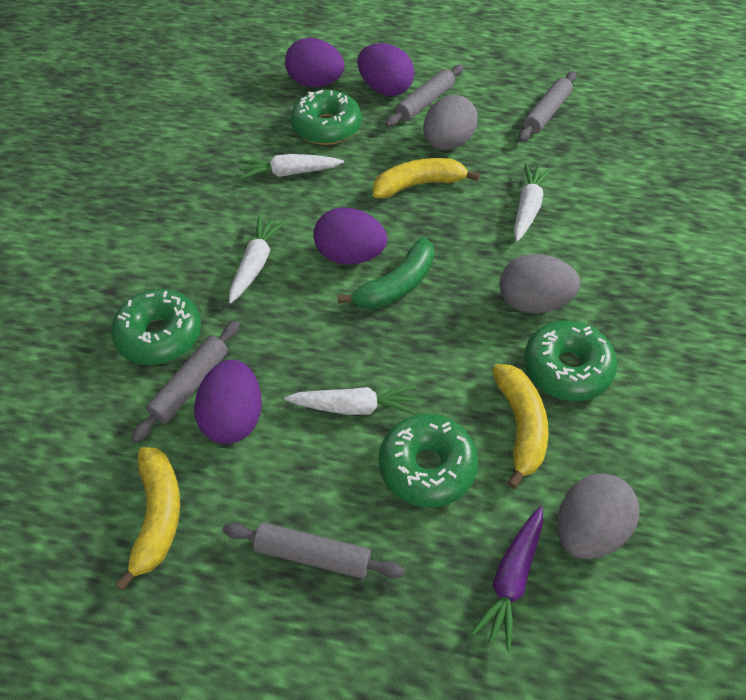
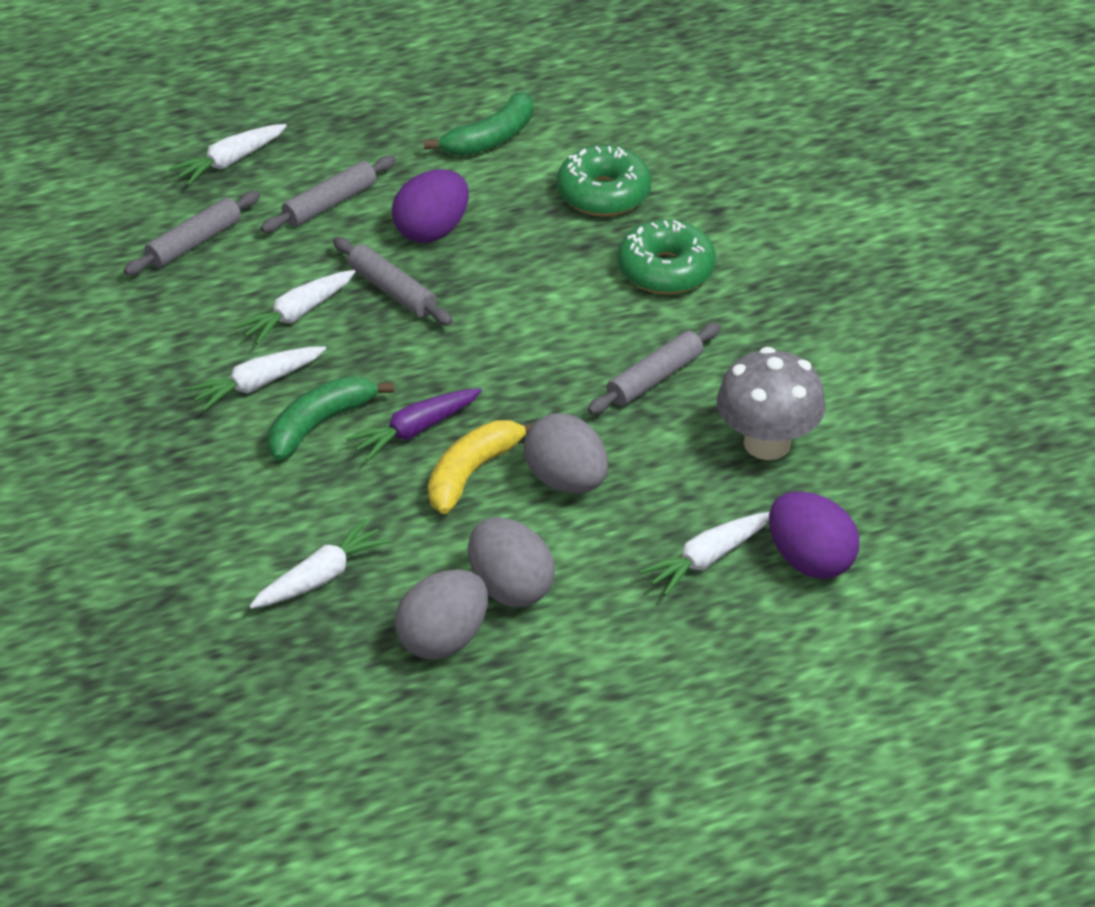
green banana: 1 -> 2
green donut: 4 -> 2
grey mushroom: 0 -> 1
purple egg: 4 -> 2
white carrot: 4 -> 5
yellow banana: 3 -> 1

